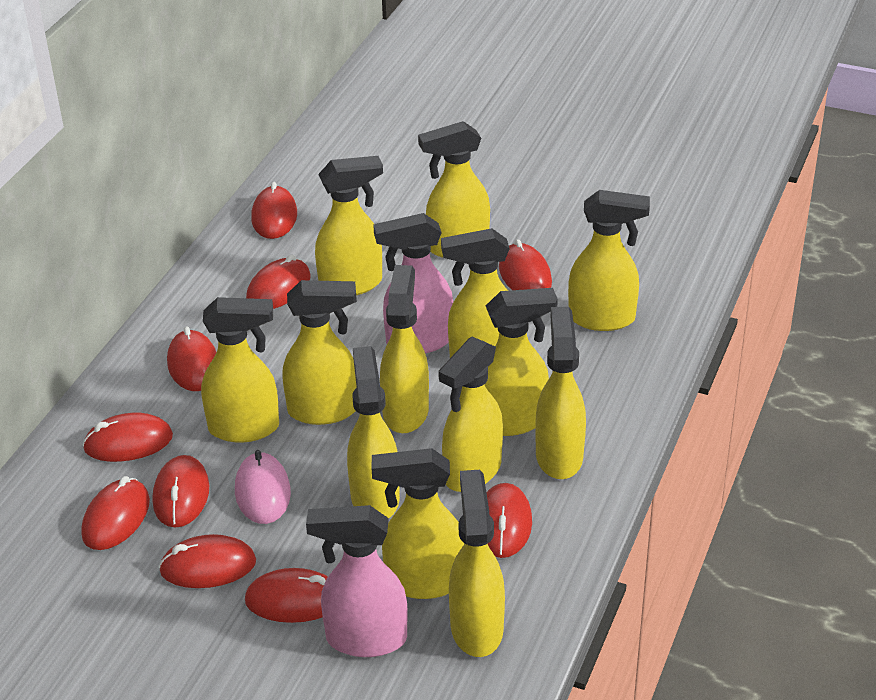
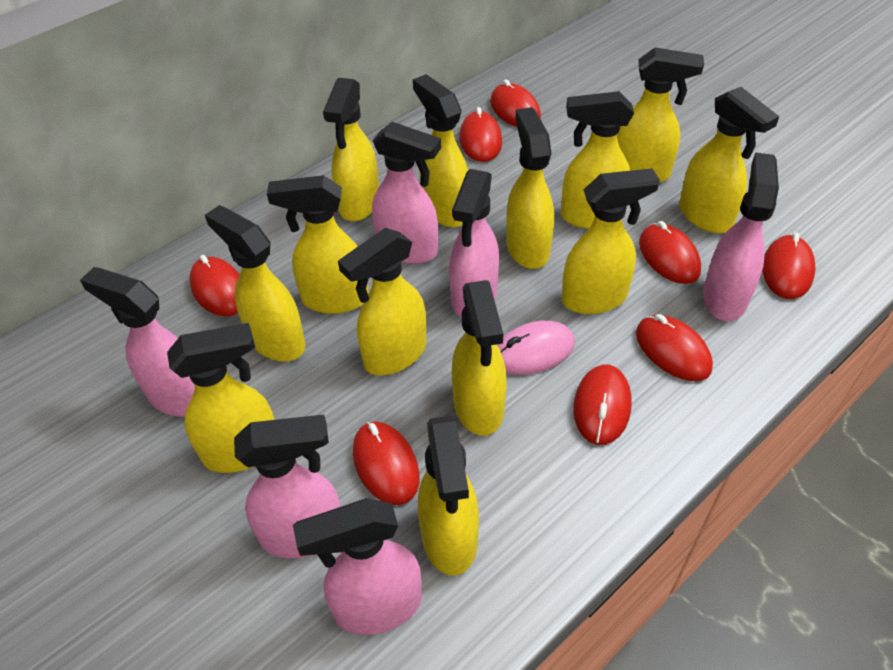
pink spray bottle: 2 -> 6
red mouse: 10 -> 8

